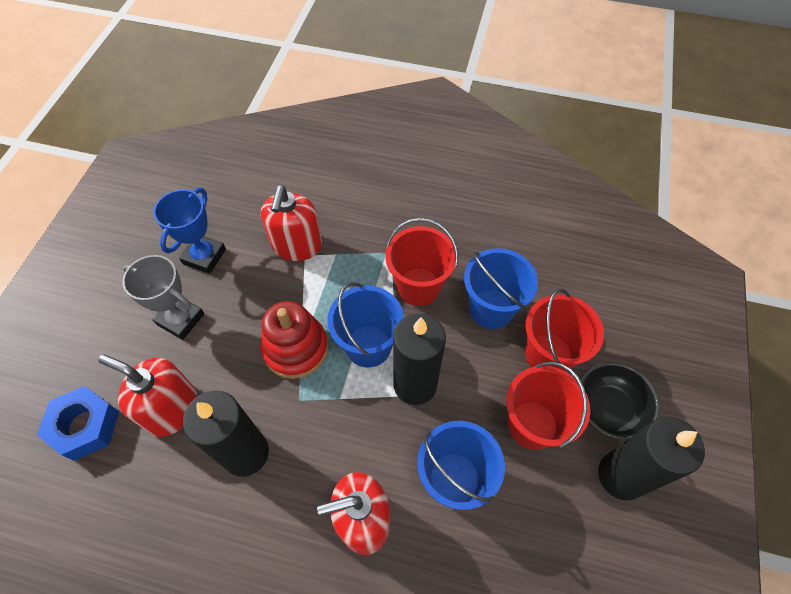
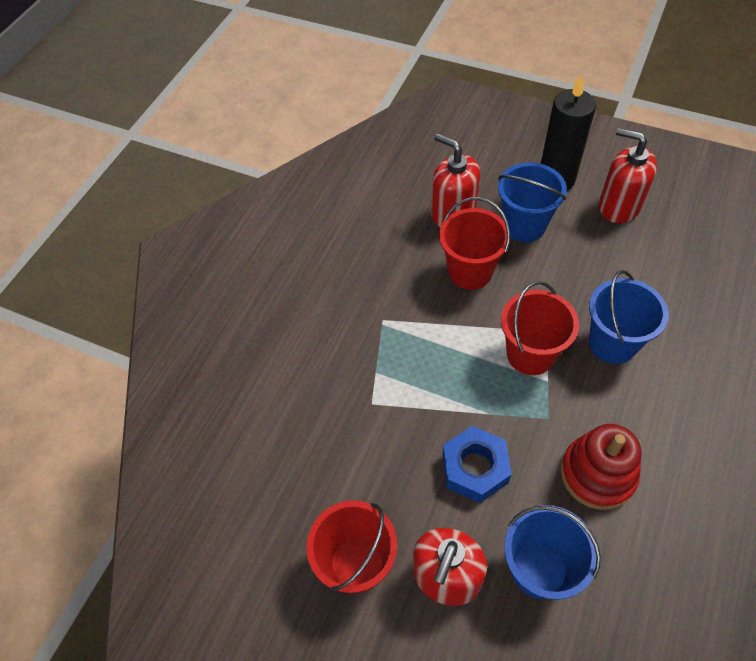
black bowl: 1 -> 0
black candle: 3 -> 1
blue trophy: 1 -> 0
grey trophy: 1 -> 0

